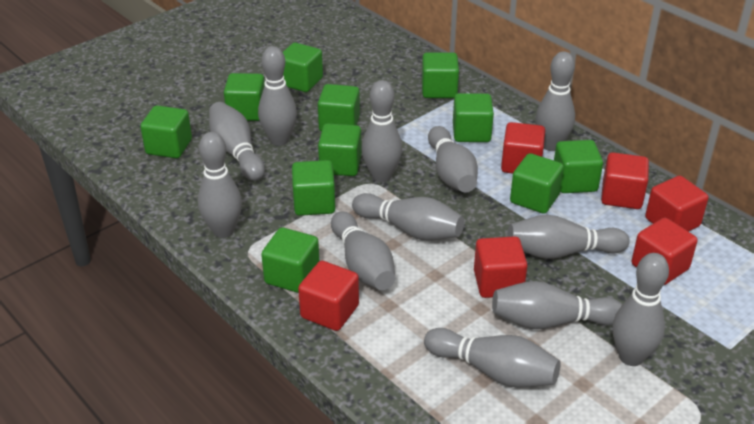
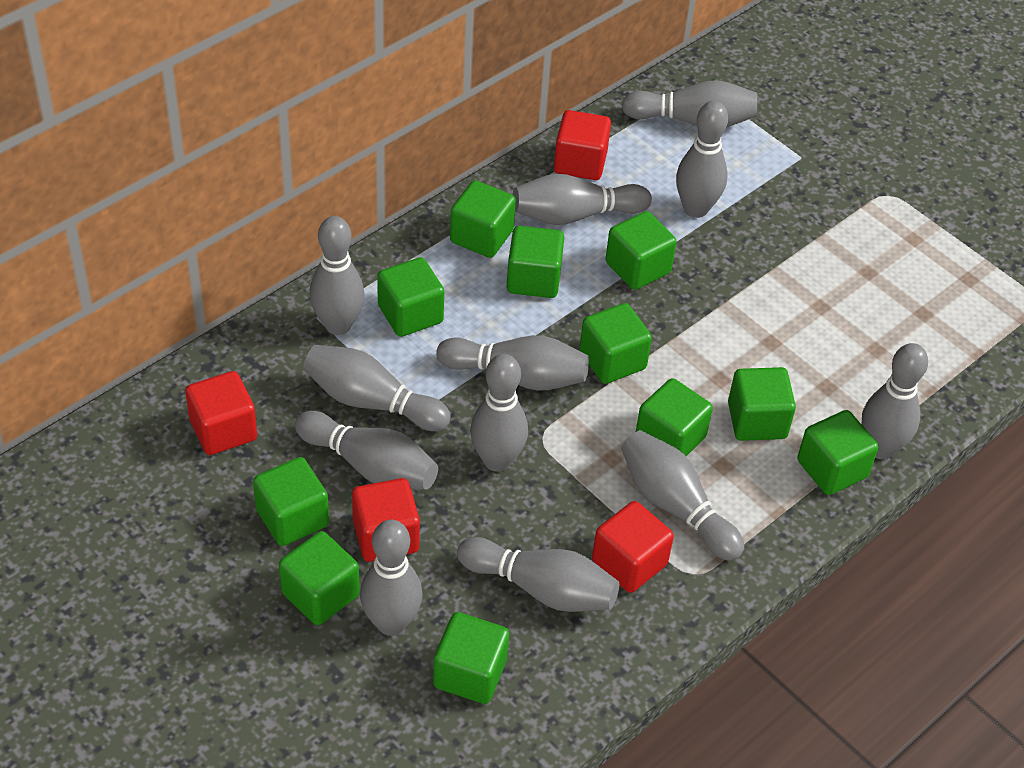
red cube: 6 -> 4

